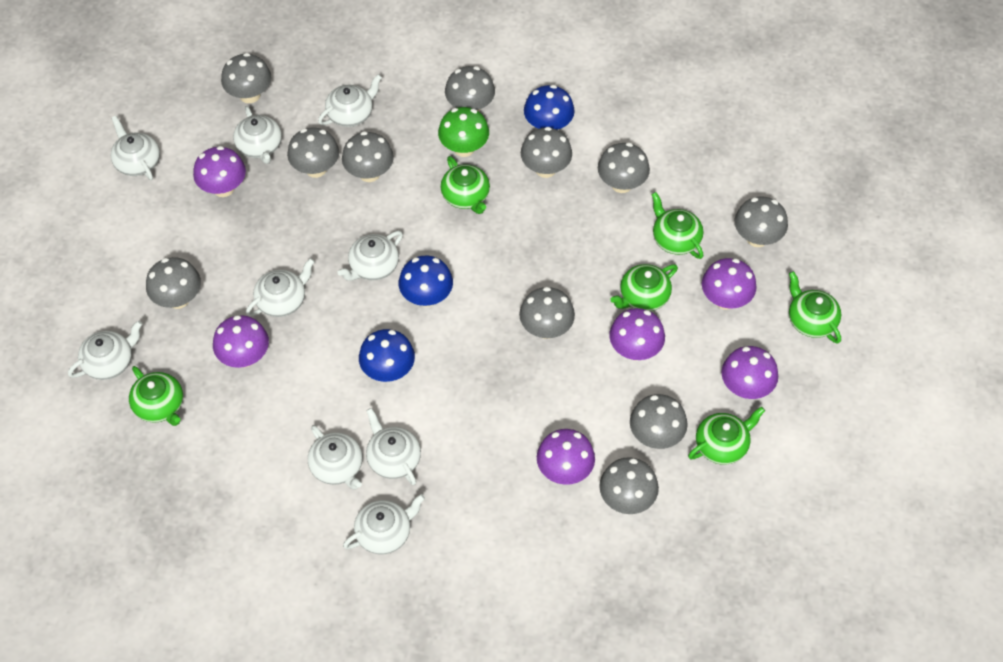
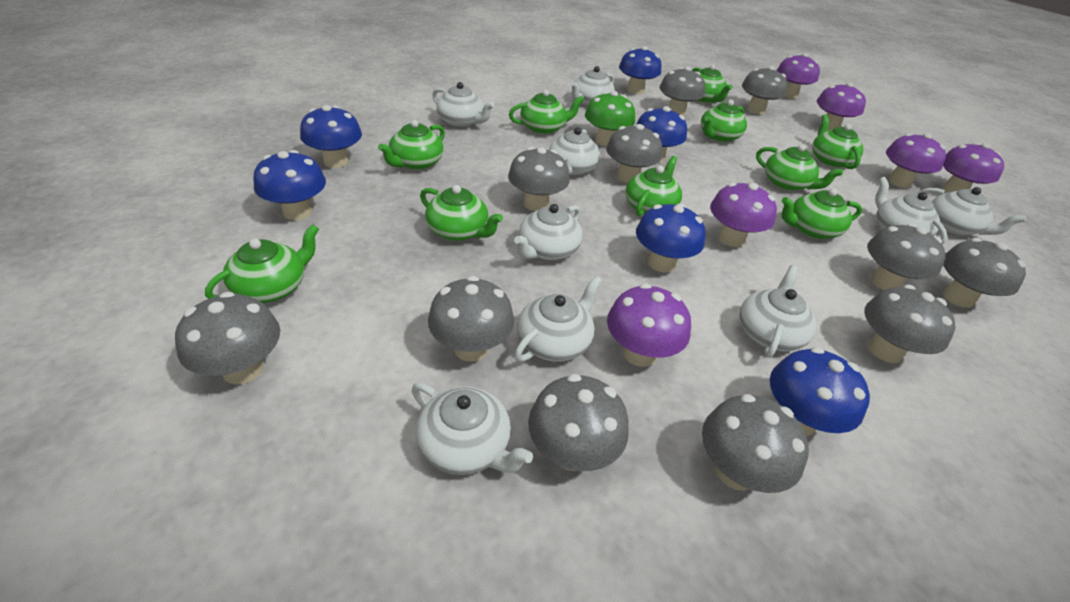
blue mushroom: 3 -> 6
green teapot: 6 -> 10

